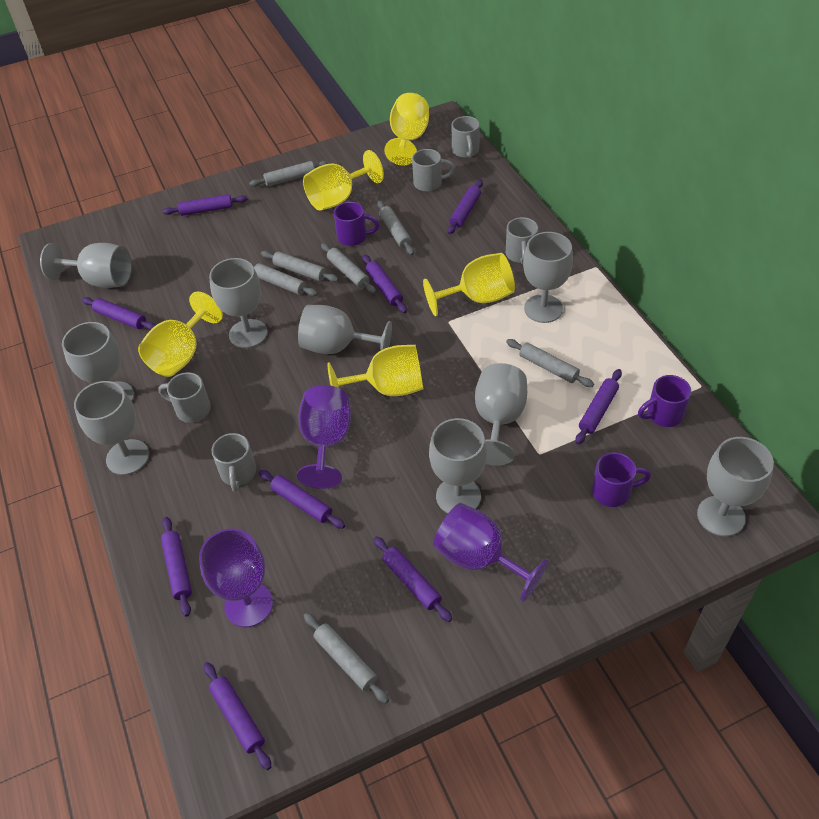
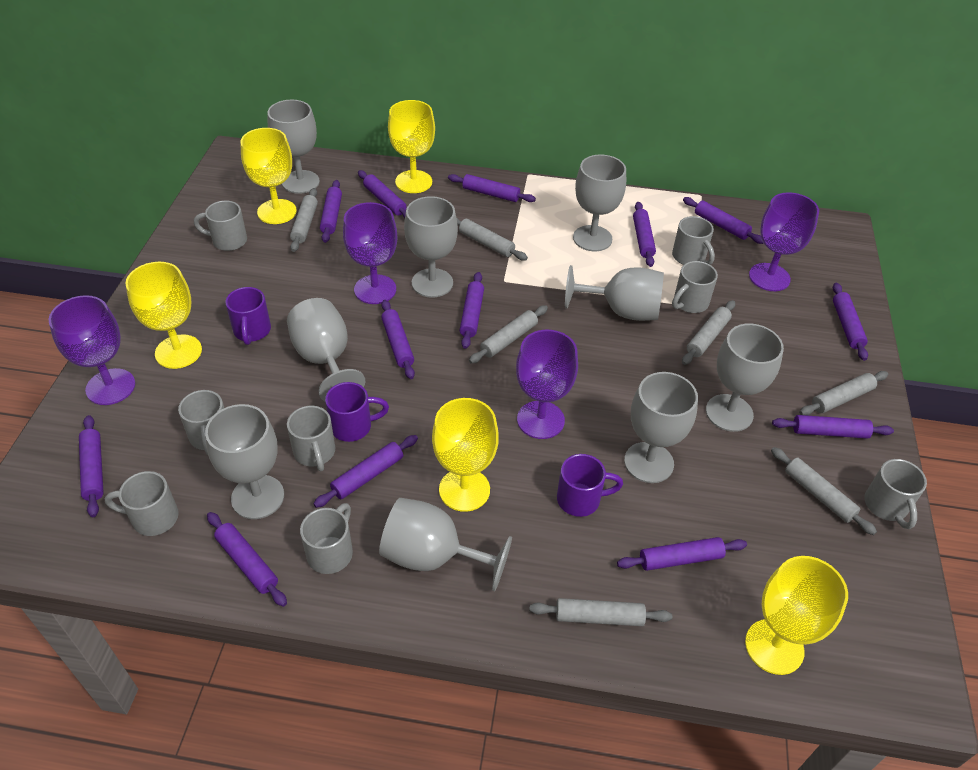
grey mug: 5 -> 8
purple goblet: 3 -> 4
purple rolling pin: 9 -> 13

